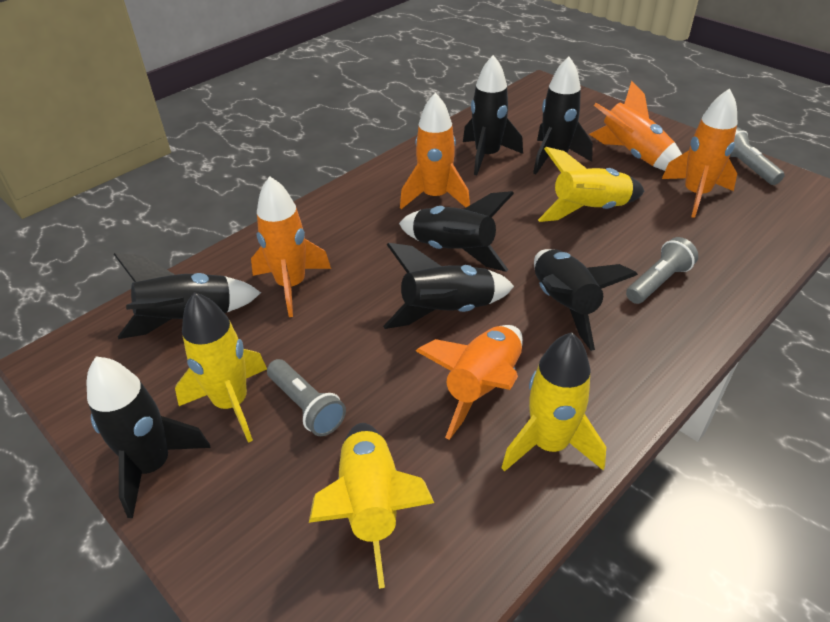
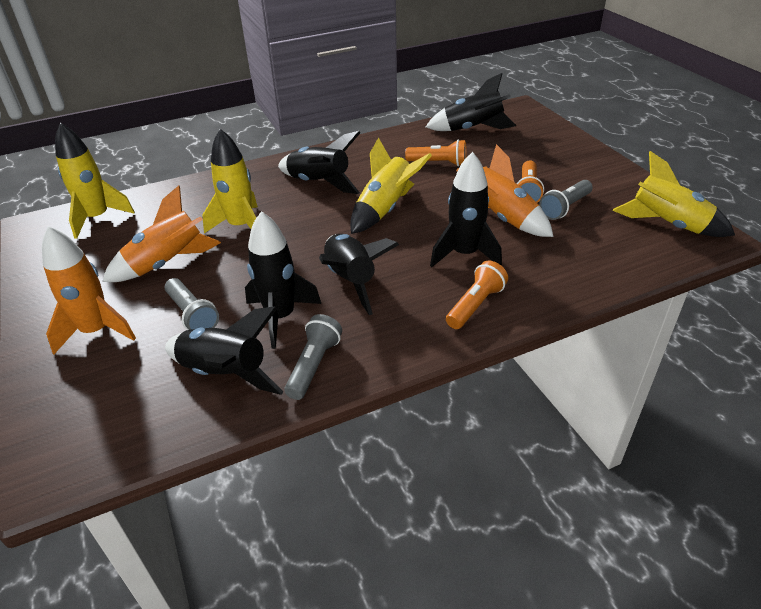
black rocket: 7 -> 6
orange flashlight: 0 -> 3
orange rocket: 5 -> 3

